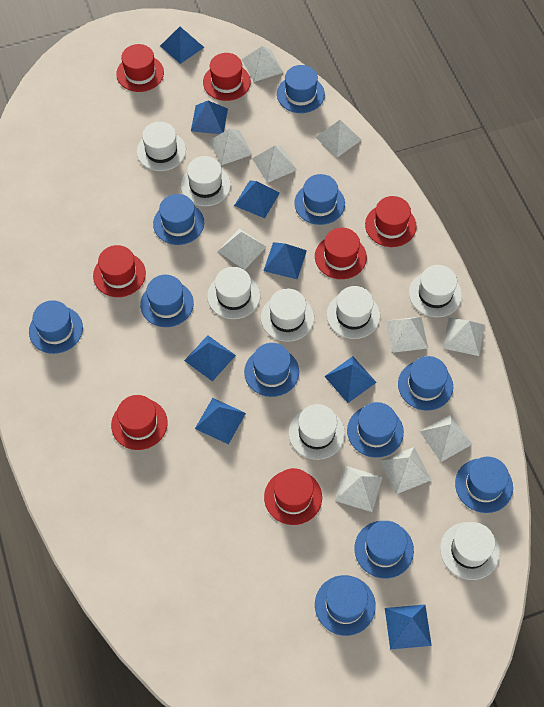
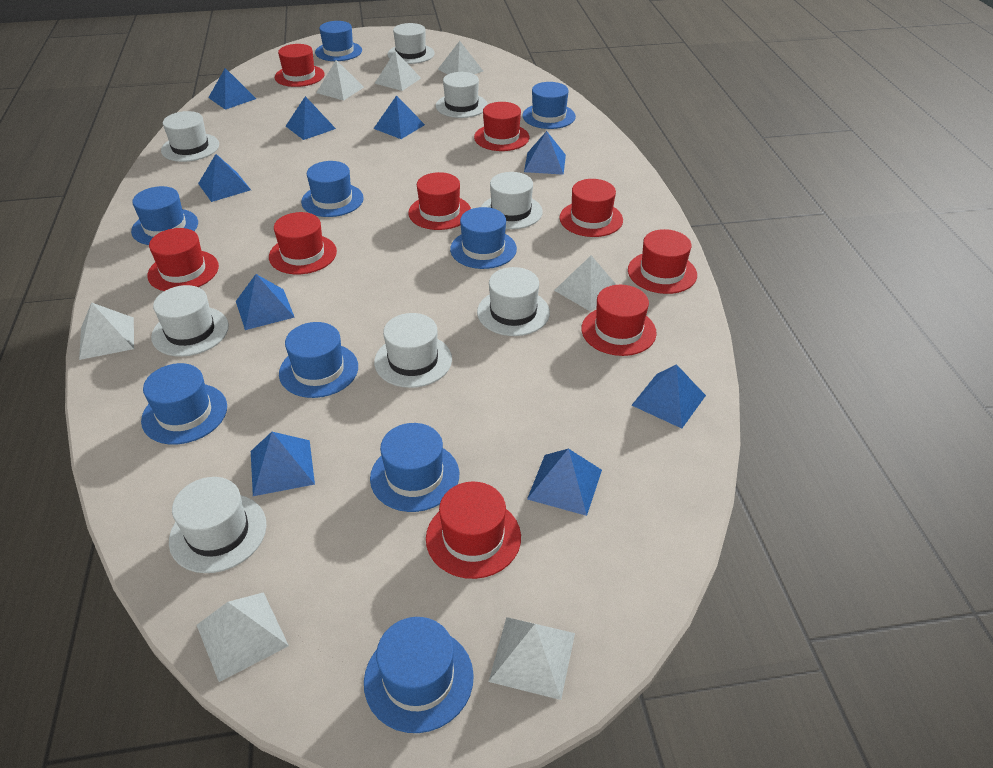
blue hat: 11 -> 9
blue pyramid: 8 -> 9
red hat: 7 -> 9
white pyramid: 10 -> 7

